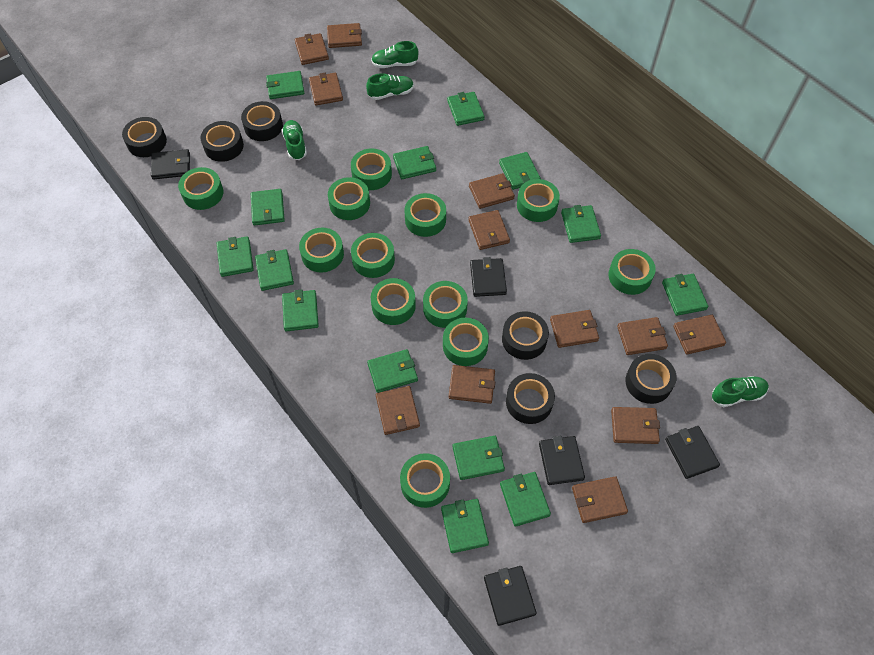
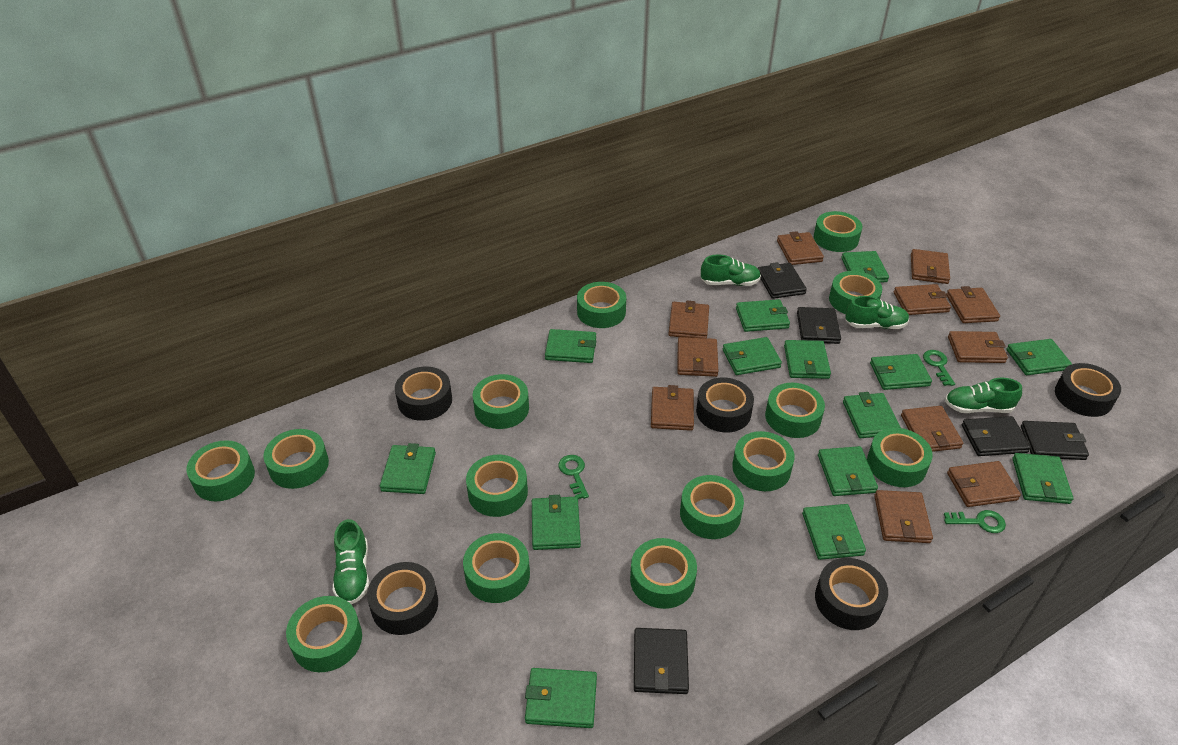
black tape: 6 -> 5
brown wallet: 12 -> 11
green key: 0 -> 3
green tape: 12 -> 14

